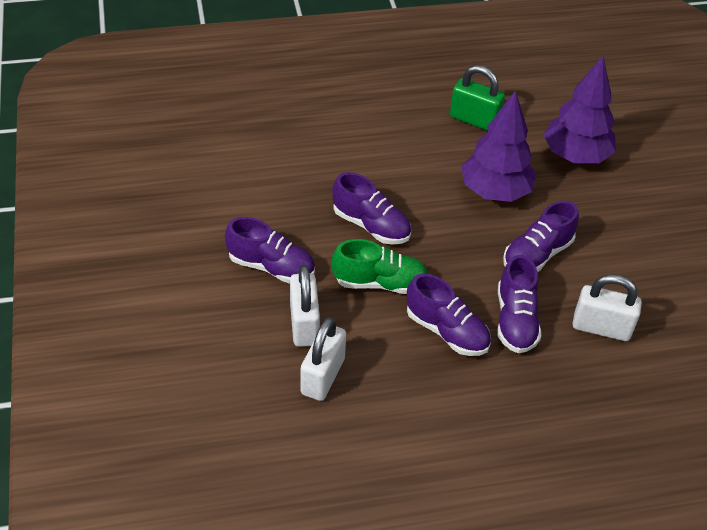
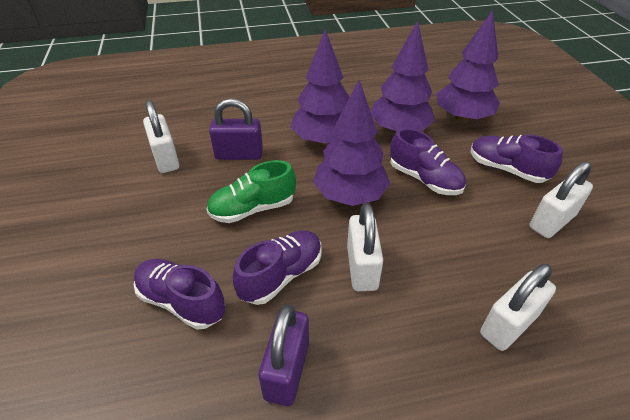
green padlock: 1 -> 0
purple padlock: 0 -> 2
purple shoe: 5 -> 4
purple tree: 2 -> 4
white padlock: 3 -> 4

